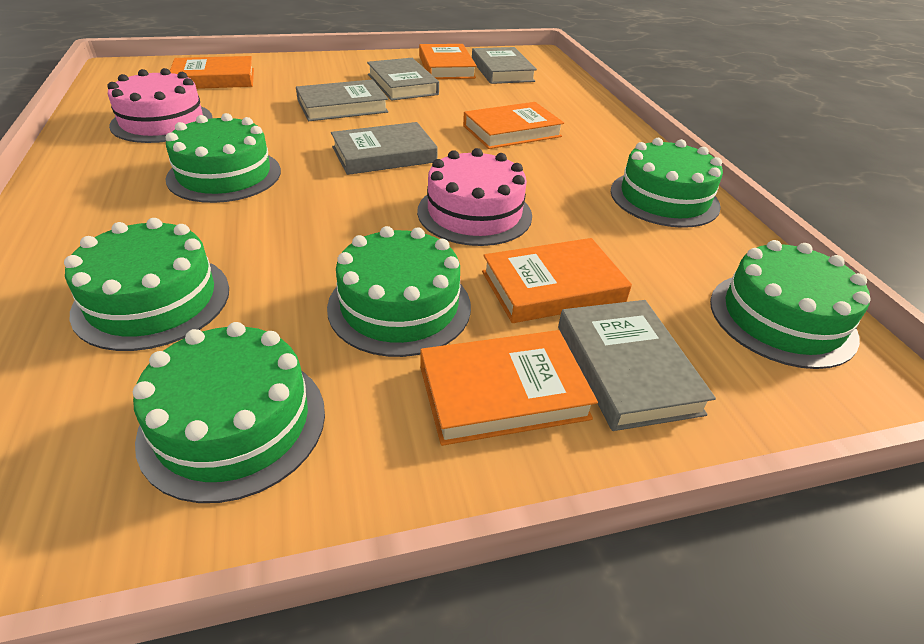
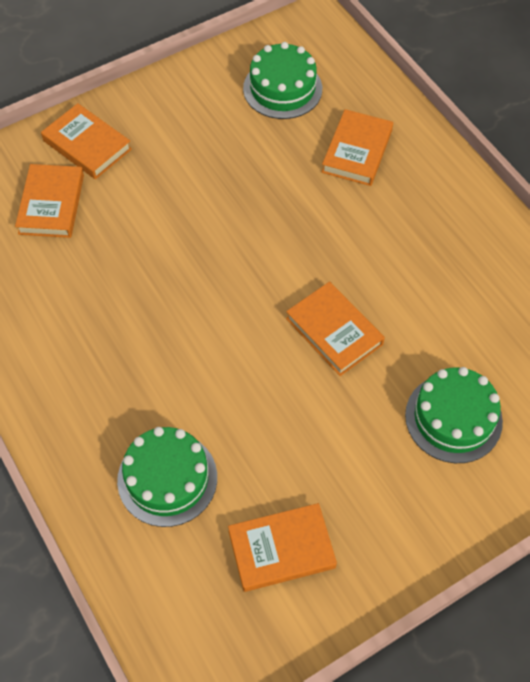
green cake: 6 -> 3
grey book: 5 -> 0
pink cake: 2 -> 0

